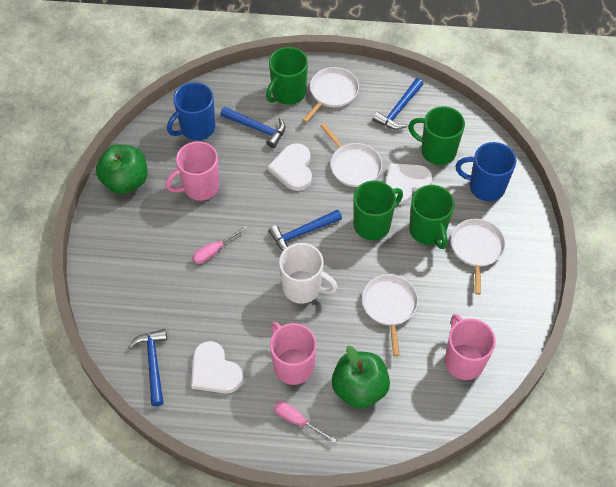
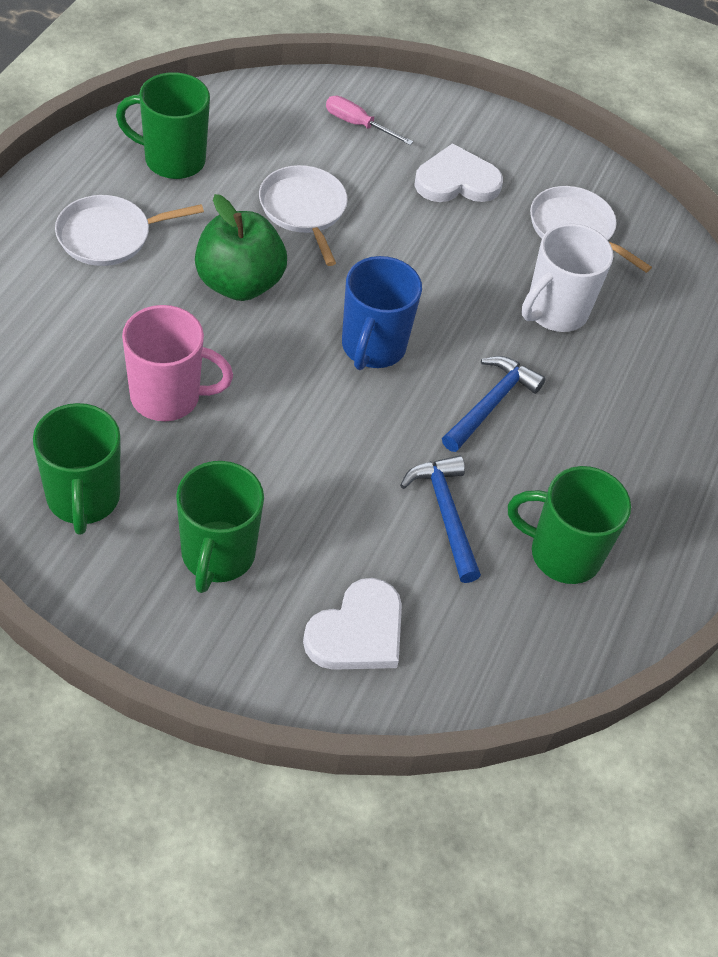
blue hammer: 4 -> 2
blue mug: 2 -> 1
green apple: 2 -> 1
pink mug: 3 -> 1
pink screwdriver: 2 -> 1
white heart: 3 -> 2
white pan: 4 -> 3

